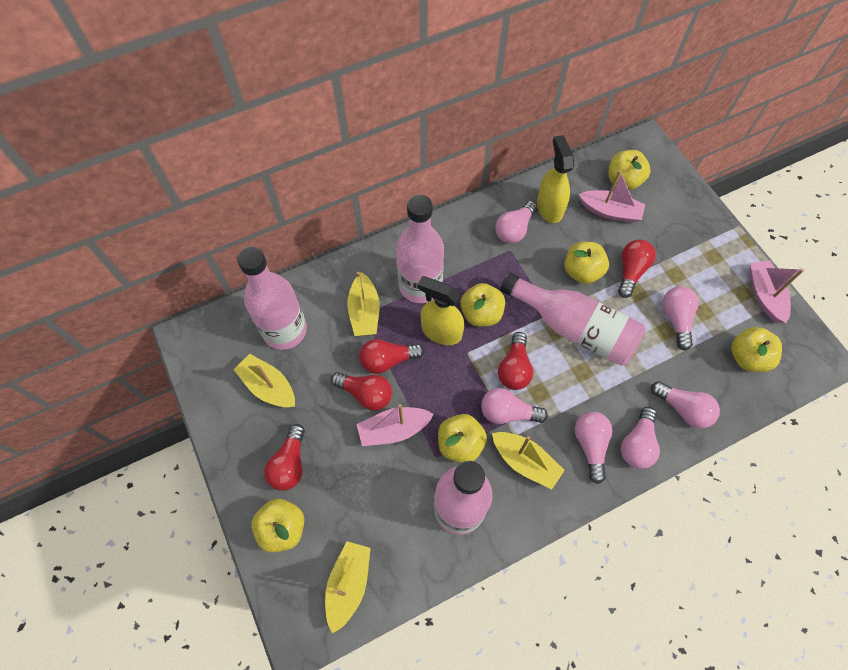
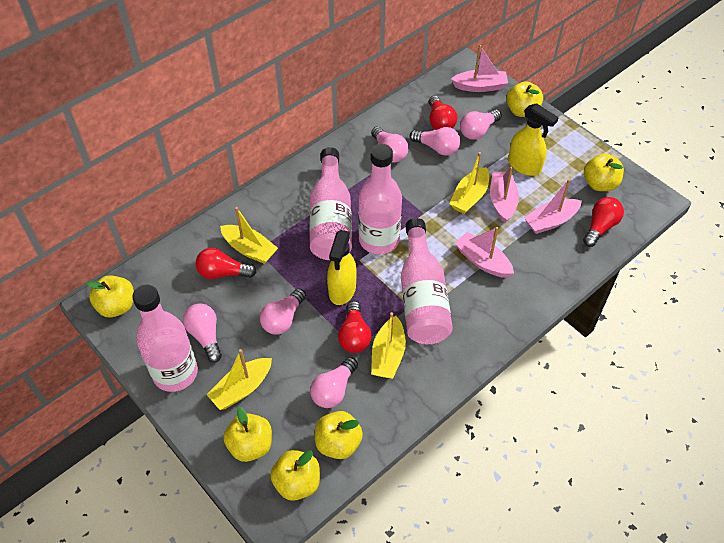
pink boat: 3 -> 4
red light bulb: 5 -> 4

